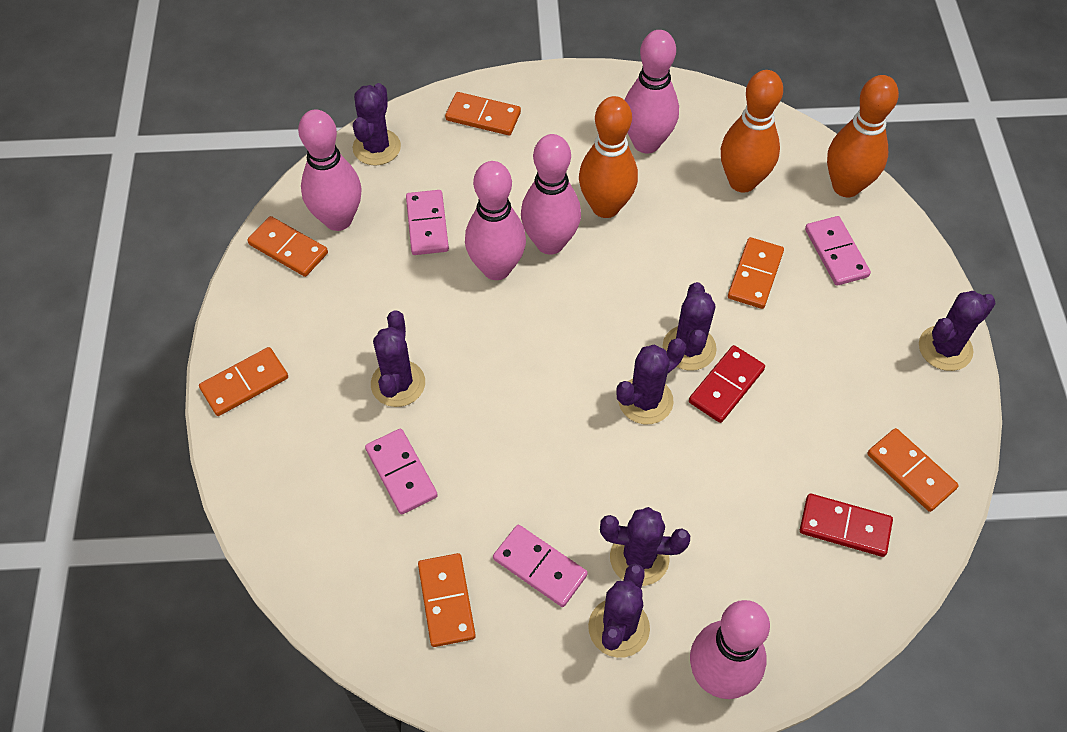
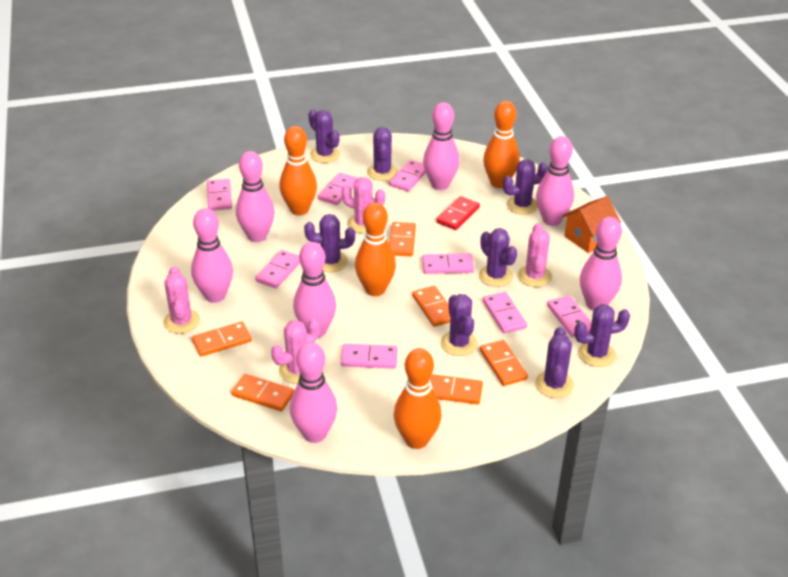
orange bowling pin: 3 -> 4
orange house: 0 -> 1
pink bowling pin: 5 -> 7
pink cactus: 0 -> 4
pink domino: 4 -> 8
purple cactus: 7 -> 8
red domino: 2 -> 1

